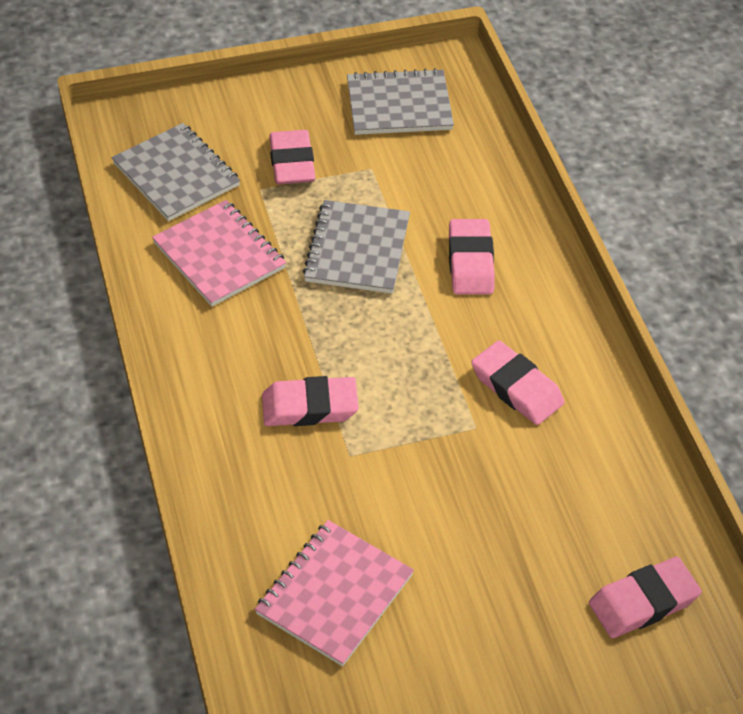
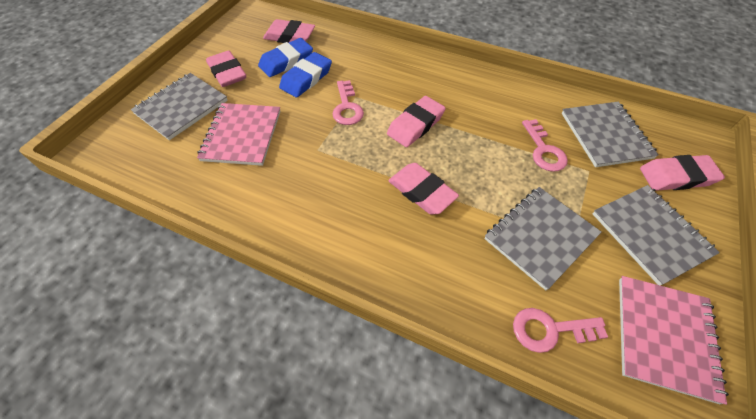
blue eraser: 0 -> 2
grey notebook: 3 -> 4
pink key: 0 -> 3

